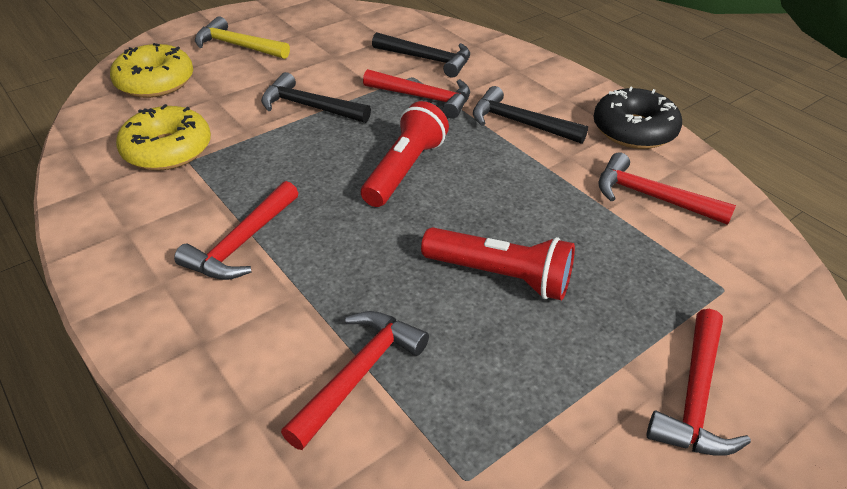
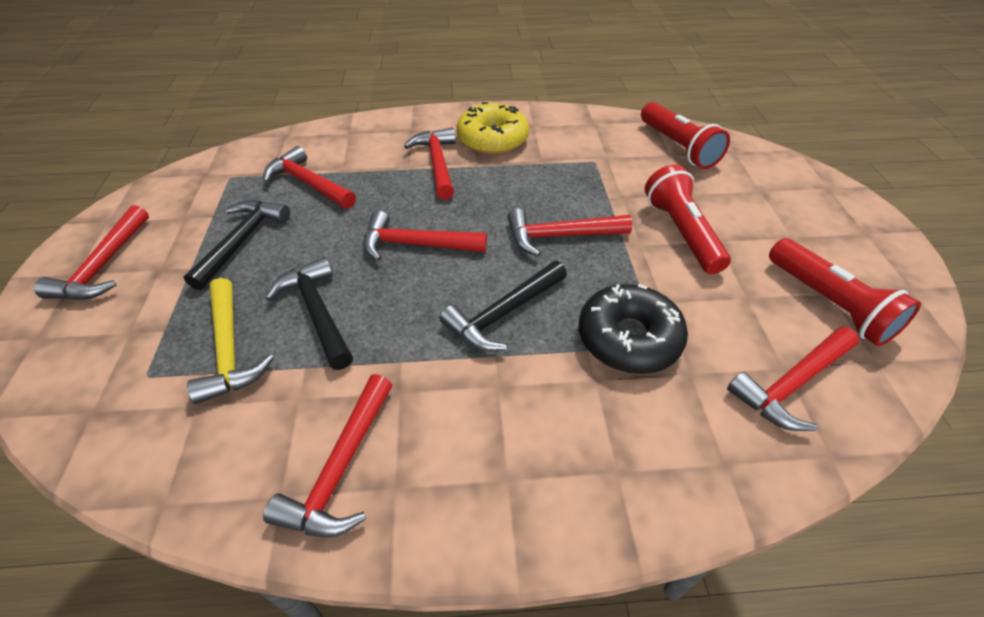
red flashlight: 2 -> 3
red hammer: 5 -> 7
yellow donut: 2 -> 1

